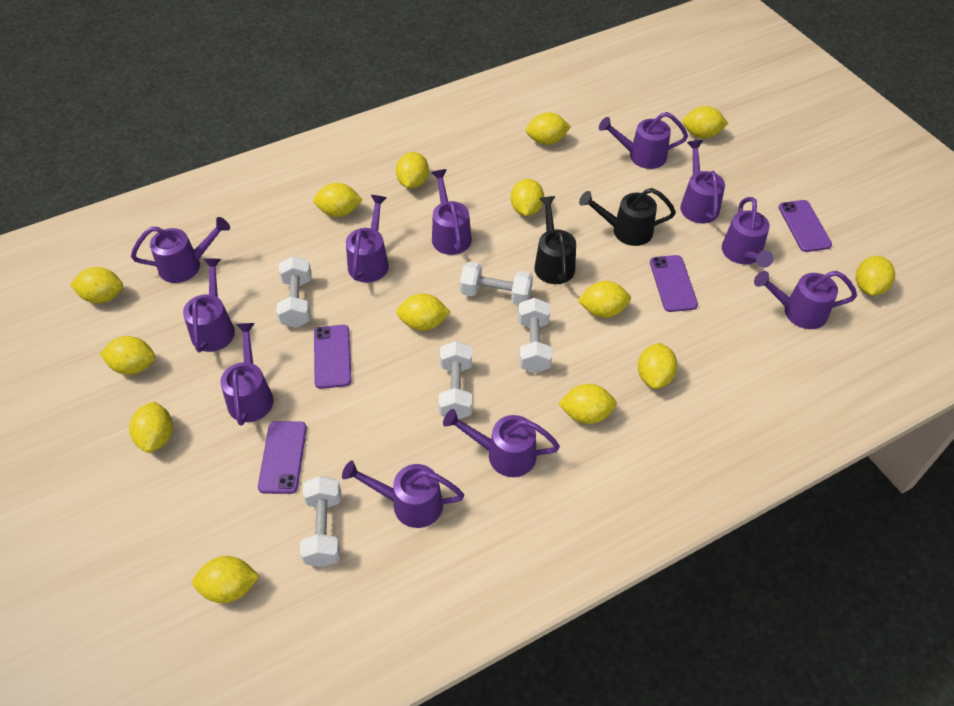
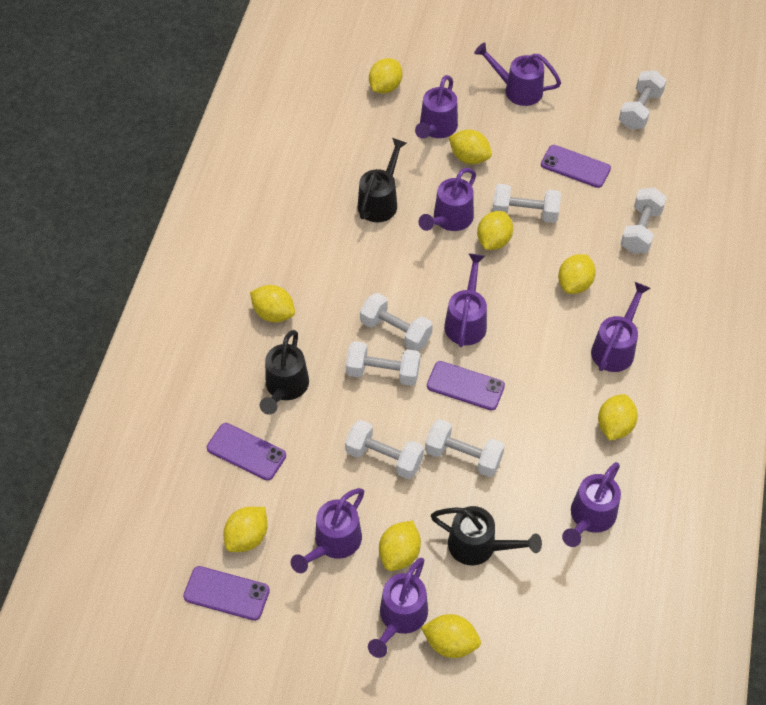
black watering can: 2 -> 3
purple watering can: 11 -> 8
white dumbbell: 5 -> 7
yellow lemon: 14 -> 9

